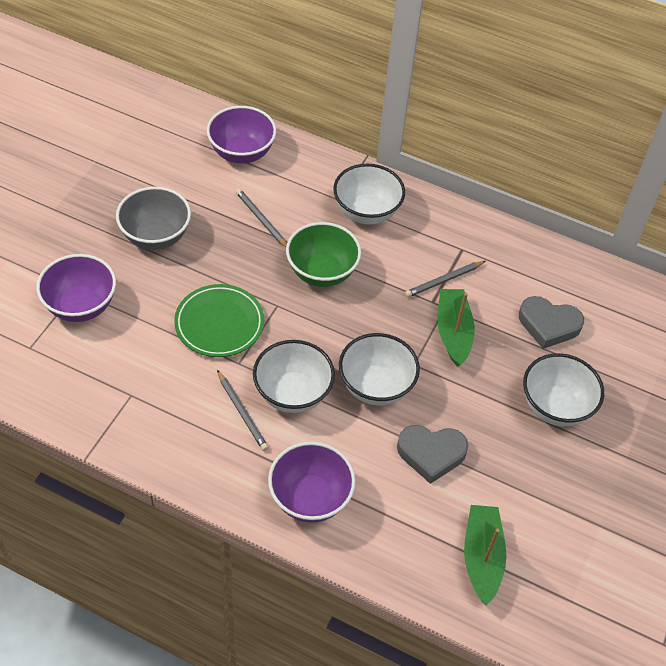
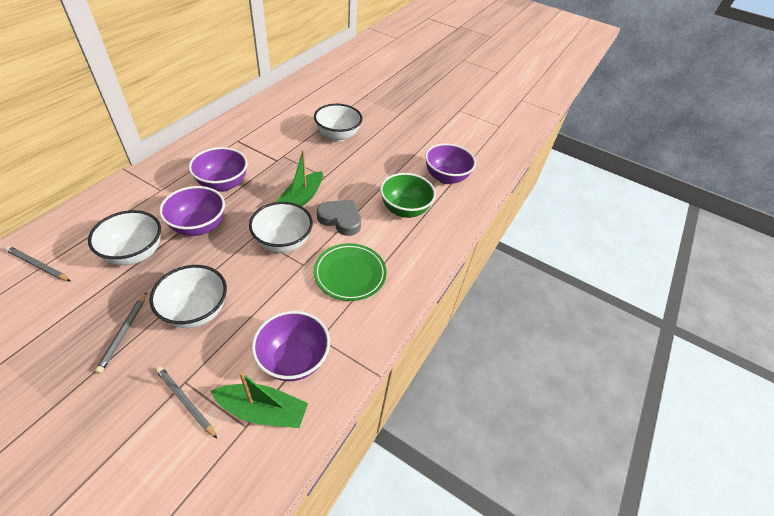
grey bowl: 1 -> 0
grey heart: 2 -> 1
purple bowl: 3 -> 4

